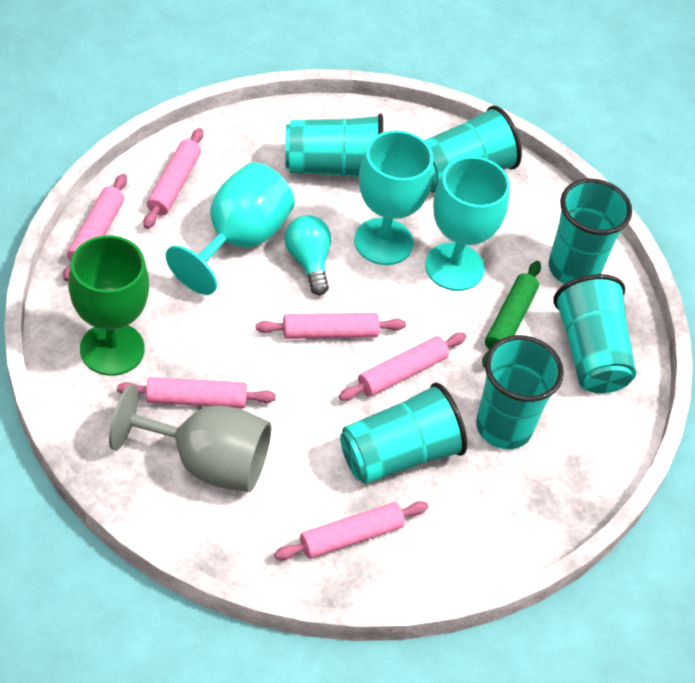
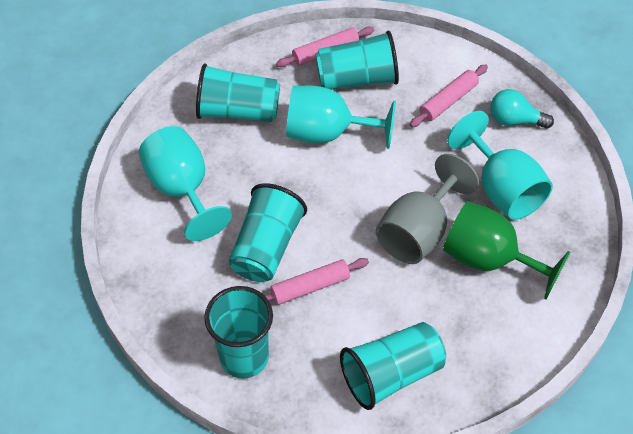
green rolling pin: 1 -> 0
pink rolling pin: 6 -> 3
turquoise cup: 6 -> 5

